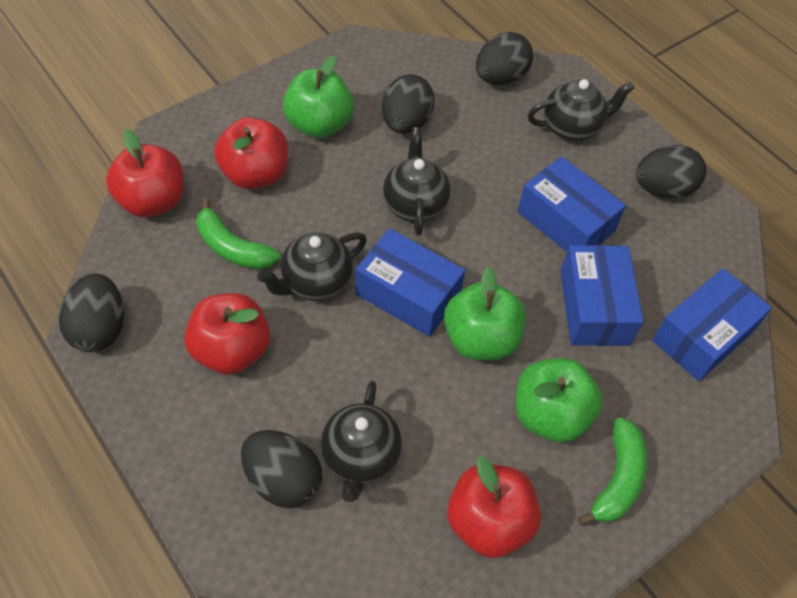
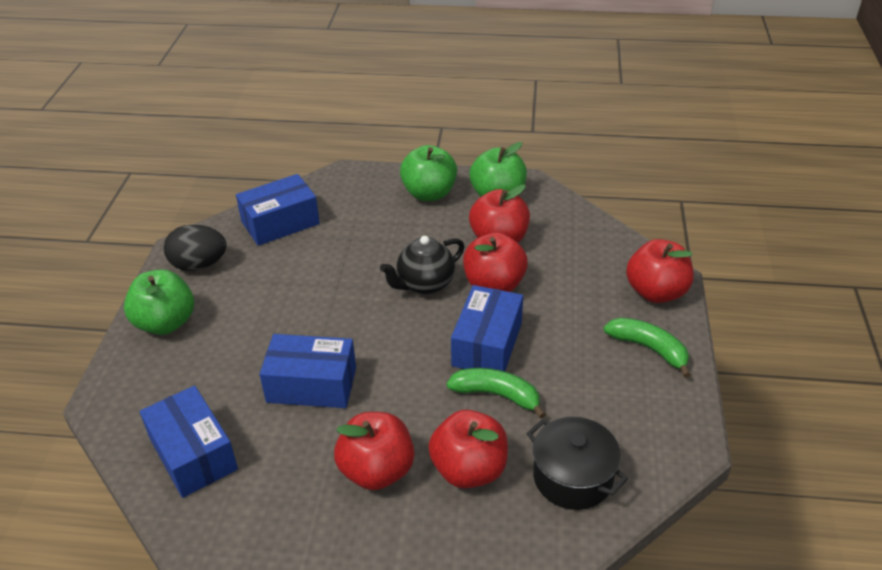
black egg: 5 -> 1
black pot: 0 -> 1
black teapot: 4 -> 1
red apple: 4 -> 5

